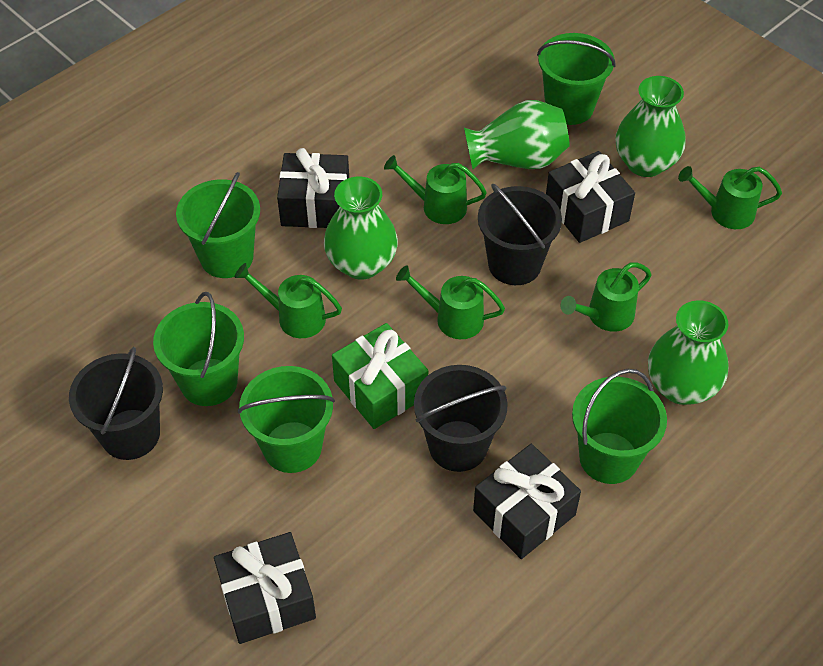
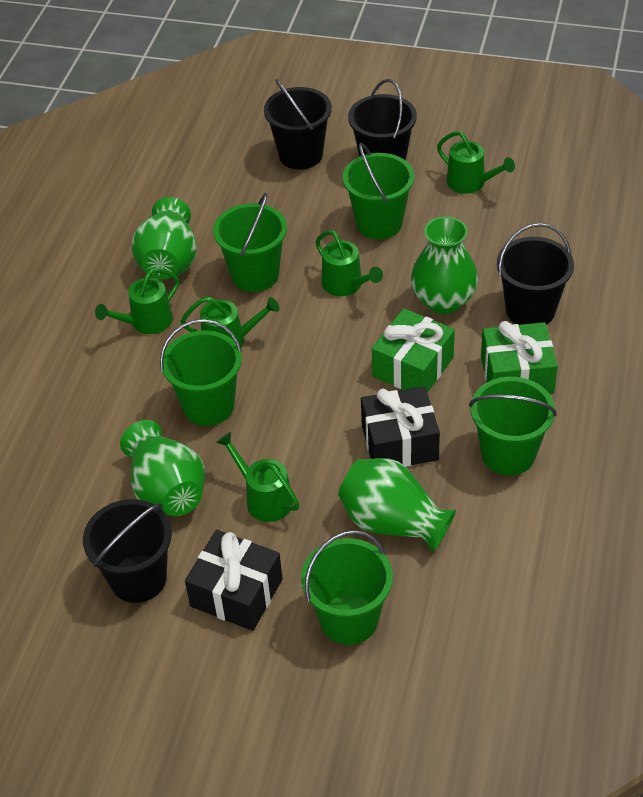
black bucket: 3 -> 4
black gift: 4 -> 2
green gift: 1 -> 2

